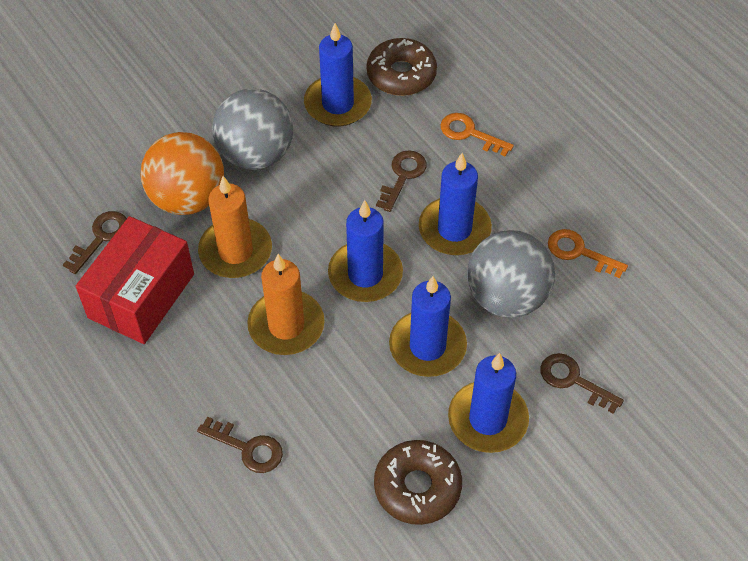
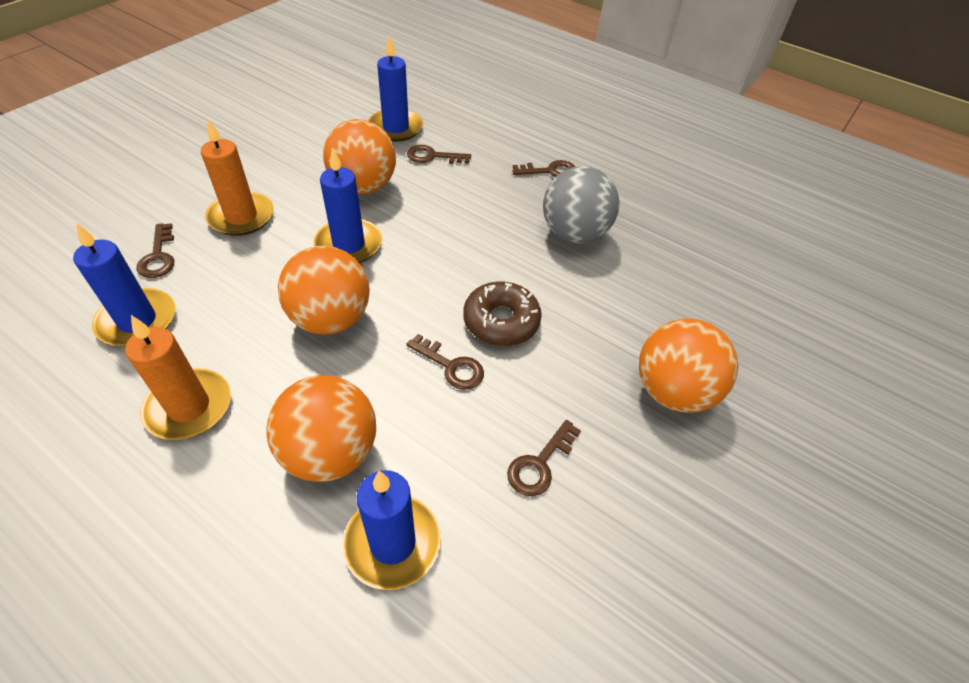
blue candle: 5 -> 4
brown donut: 2 -> 1
brown key: 4 -> 5
grey ball: 2 -> 1
orange ball: 1 -> 4
orange key: 2 -> 0
red box: 1 -> 0

